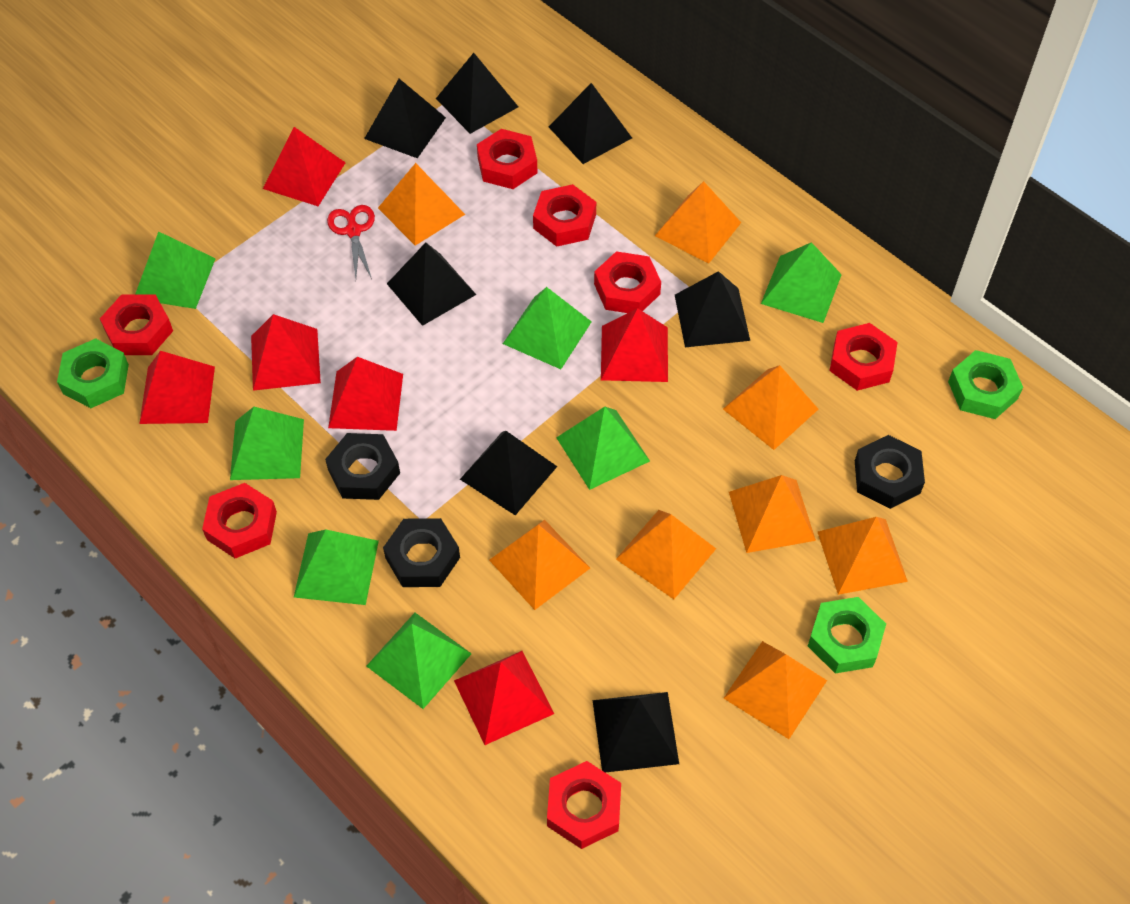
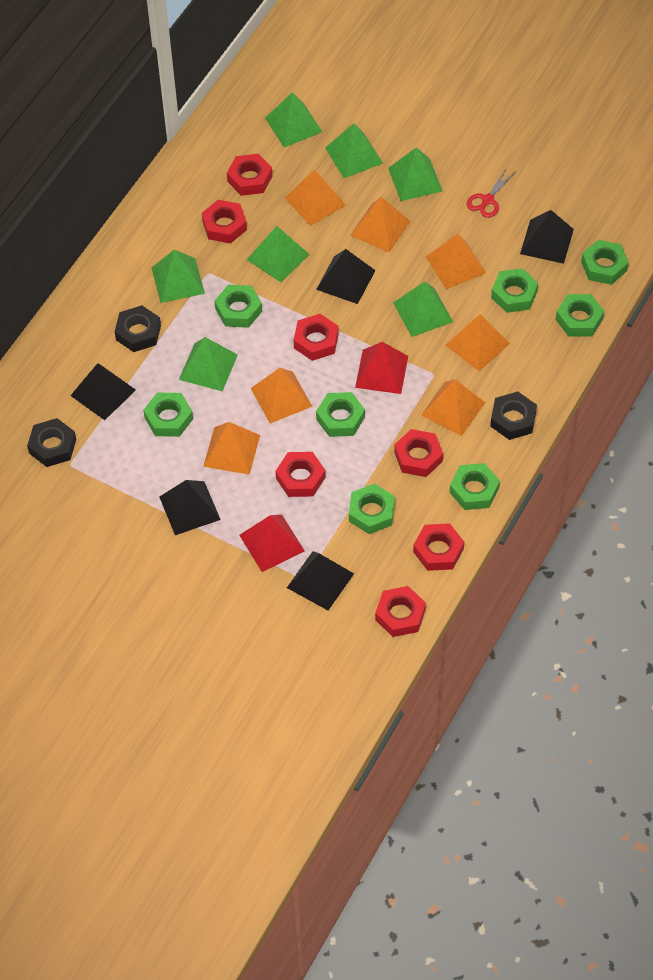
black pyramid: 7 -> 5
green nut: 3 -> 8
orange pyramid: 8 -> 7
red pyramid: 6 -> 2

